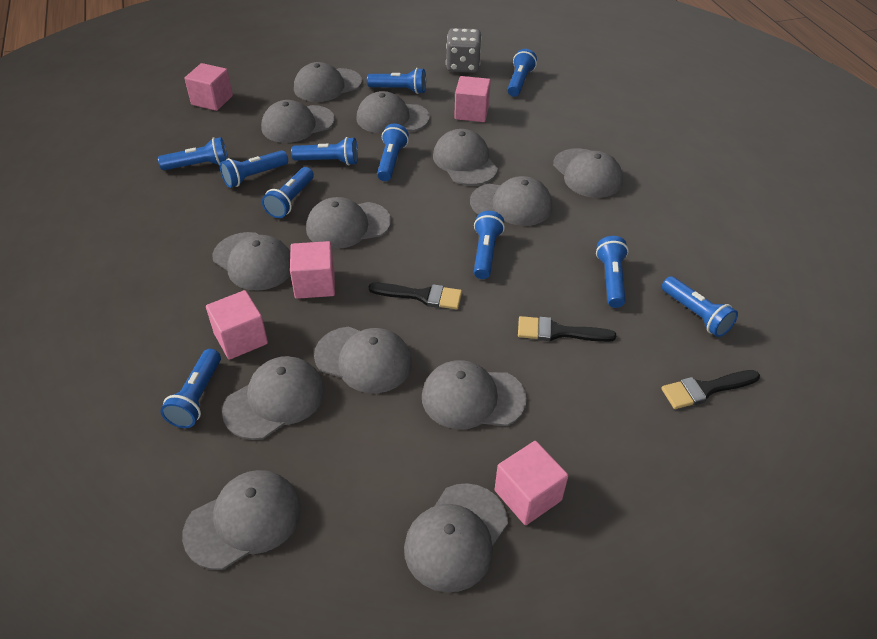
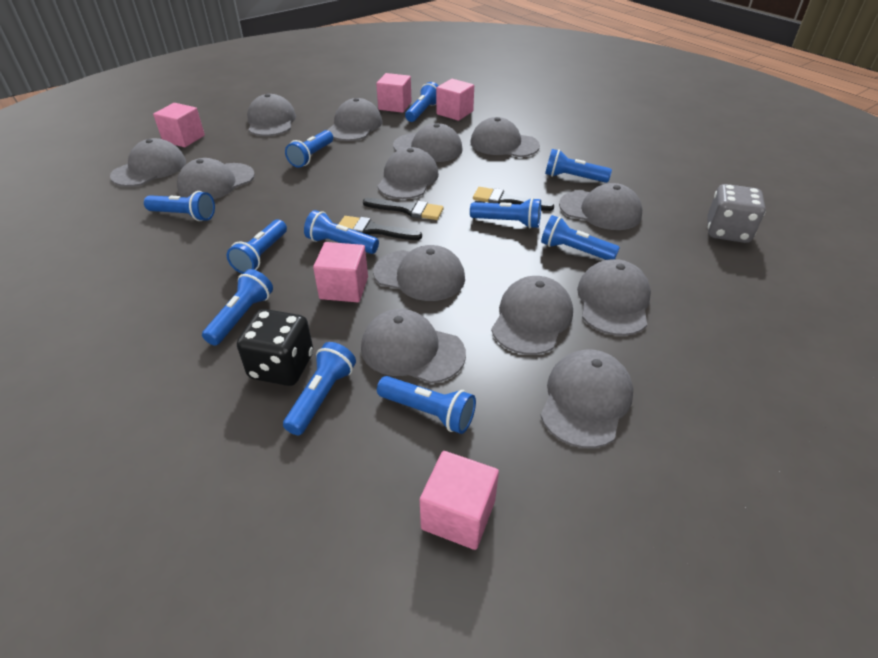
black dice: 0 -> 1

